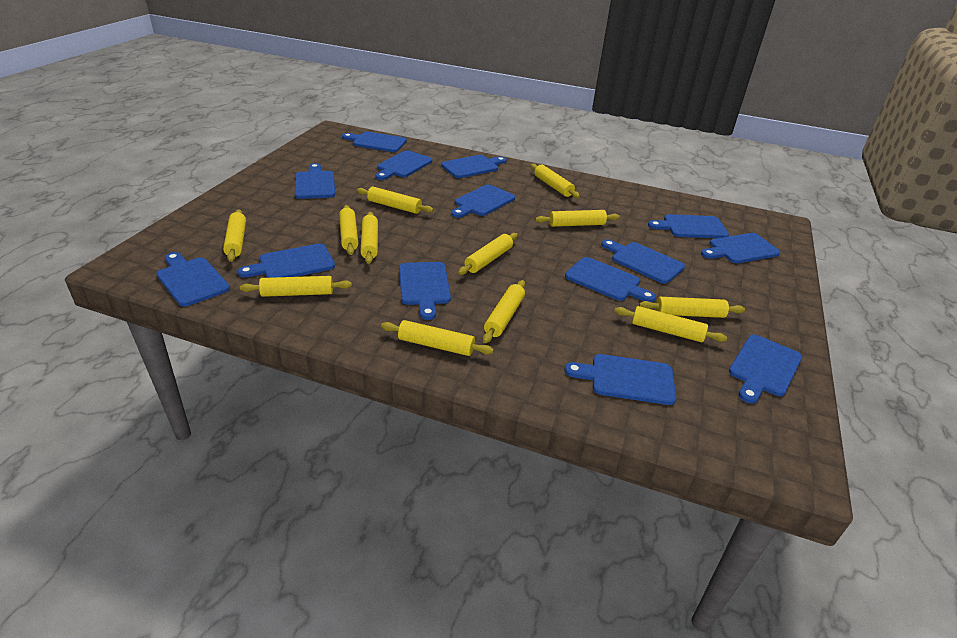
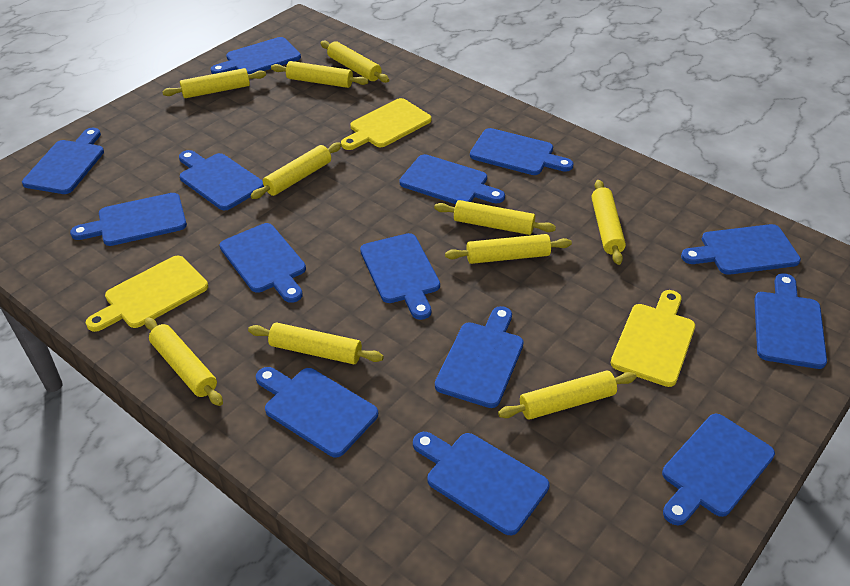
yellow cutting board: 0 -> 3
yellow rolling pin: 12 -> 10

